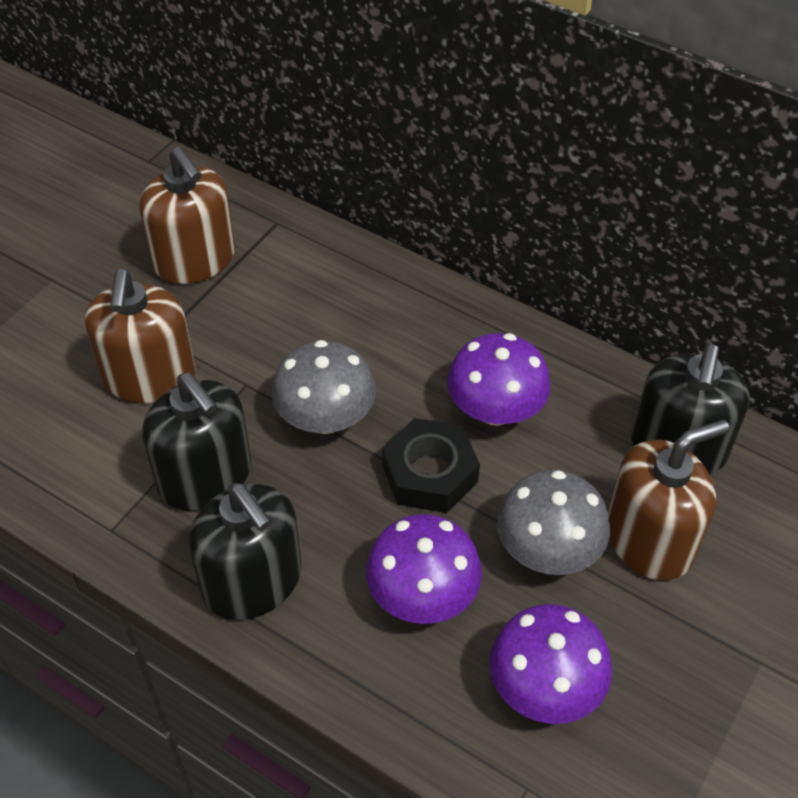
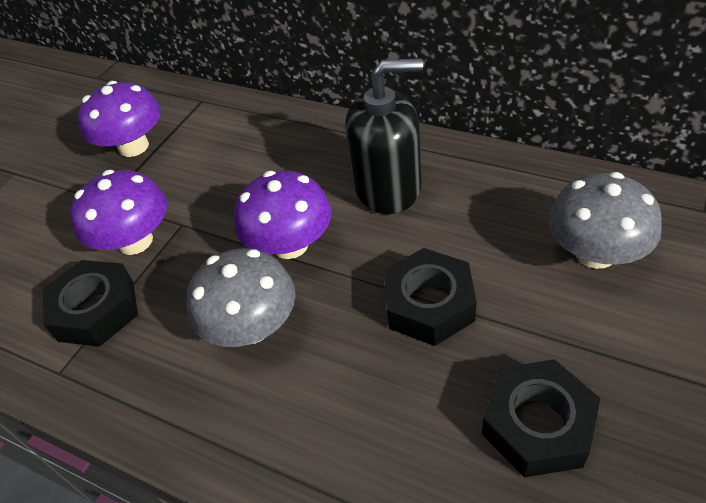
black nut: 1 -> 3
black soap dispenser: 3 -> 1
brown soap dispenser: 3 -> 0

